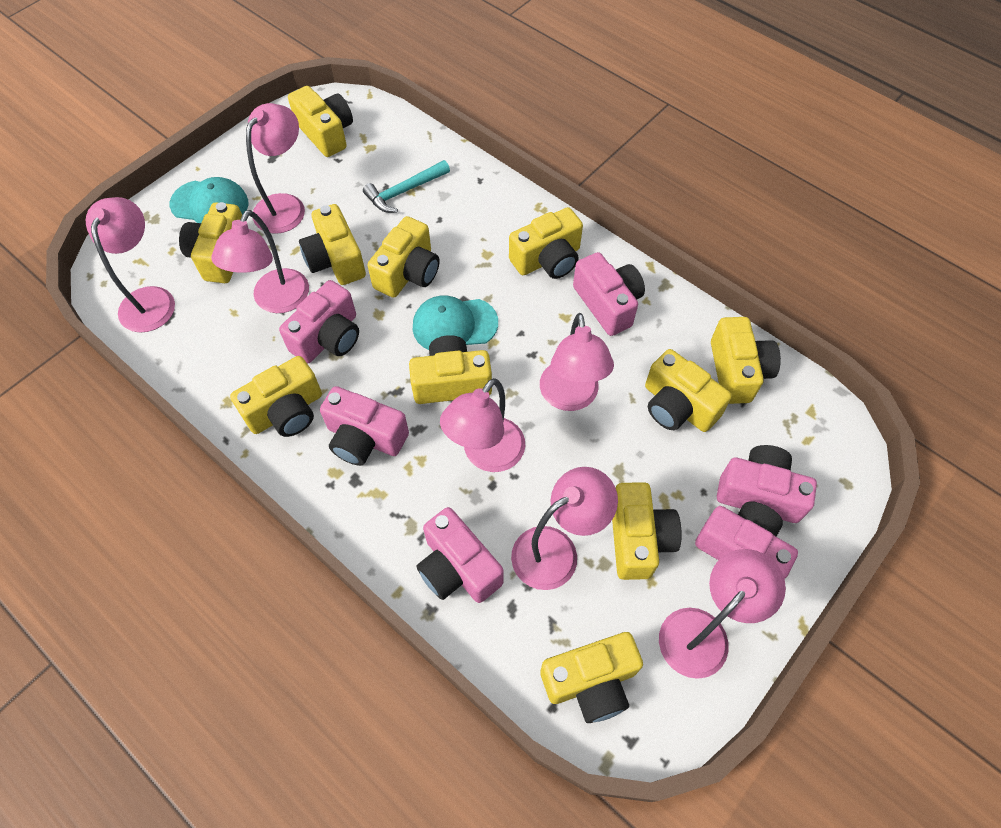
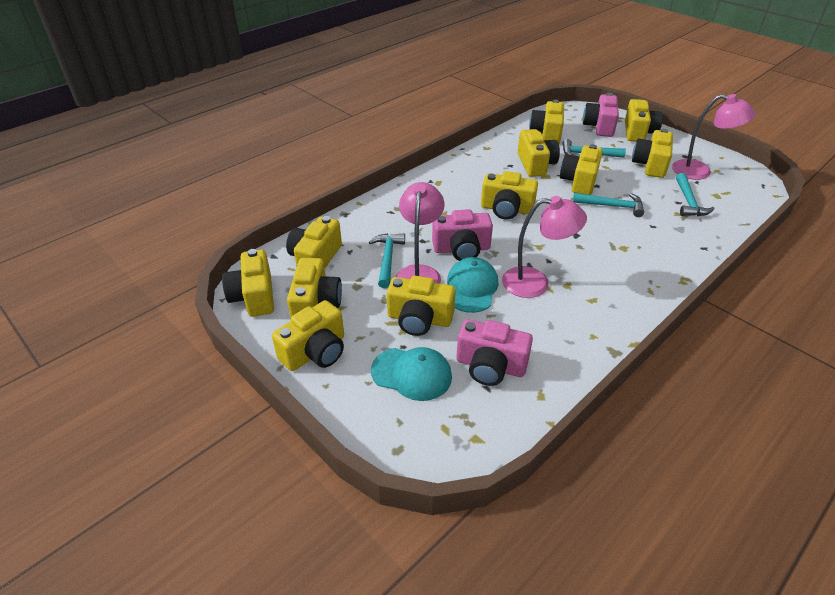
pink camera: 6 -> 3
pink lamp: 7 -> 3
turquoise hammer: 1 -> 4

